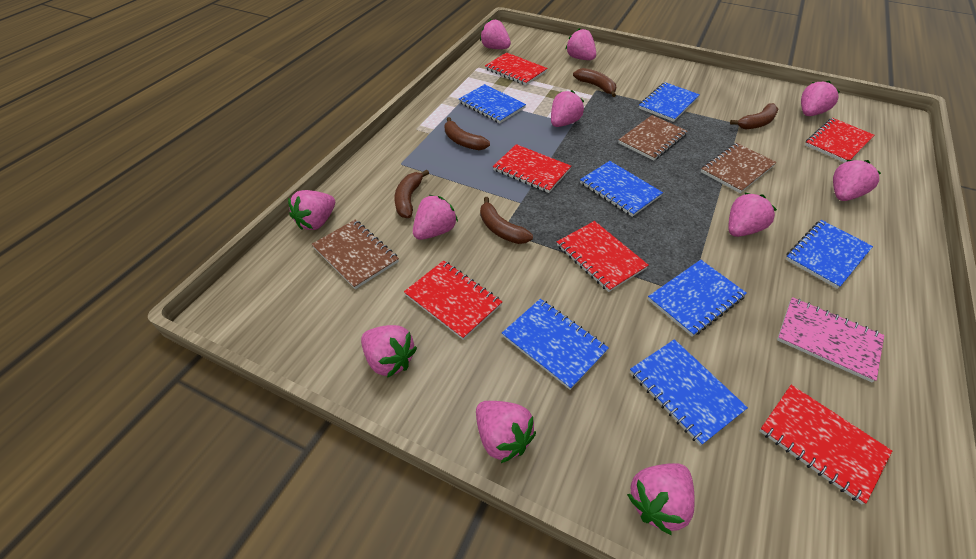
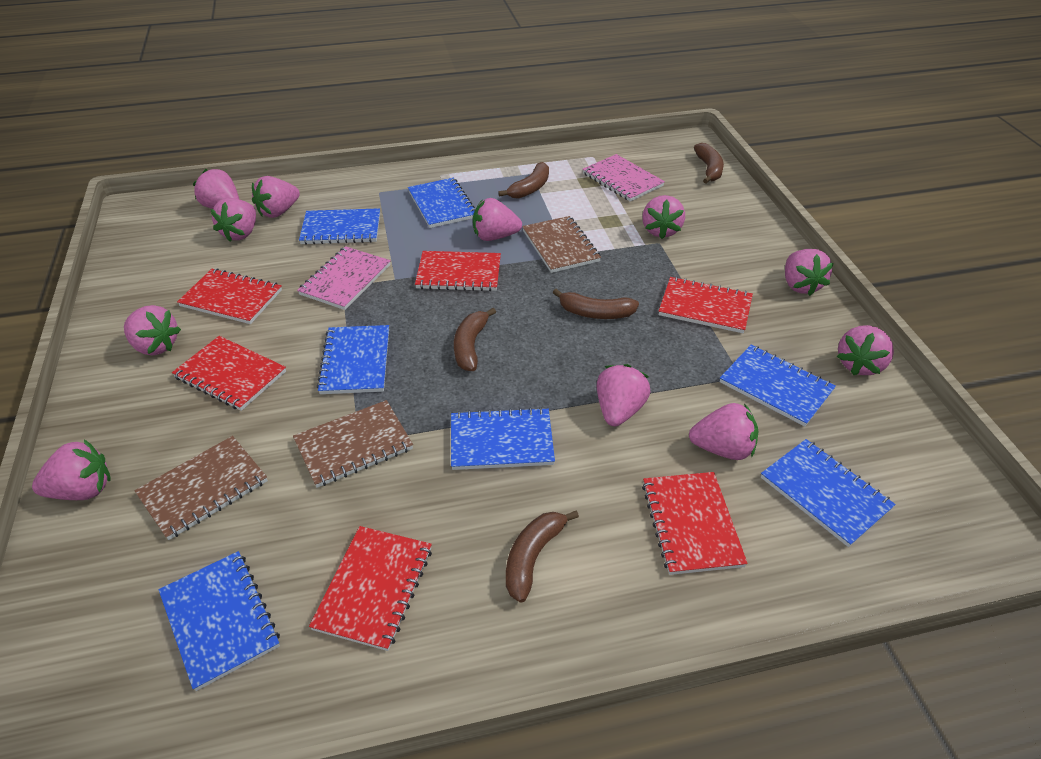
pink notebook: 1 -> 2

